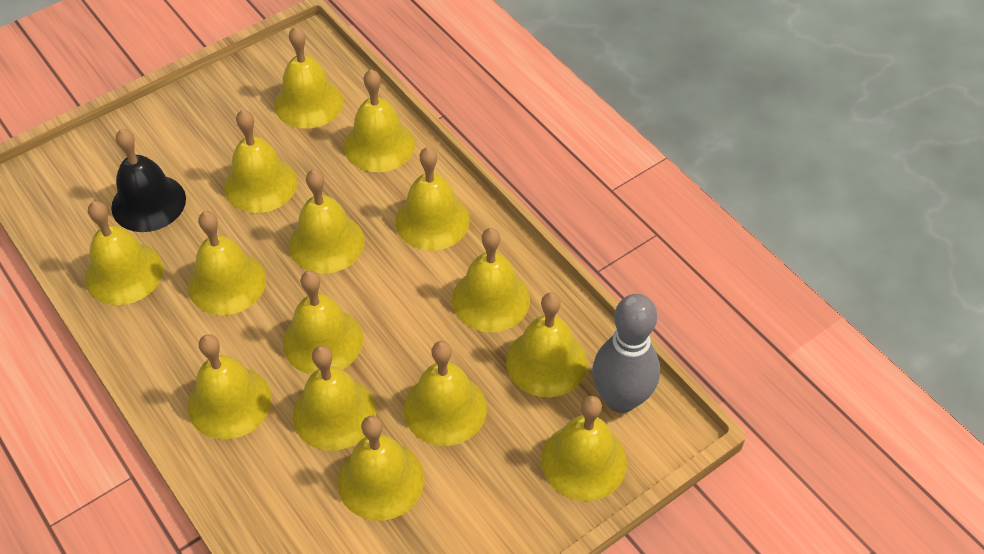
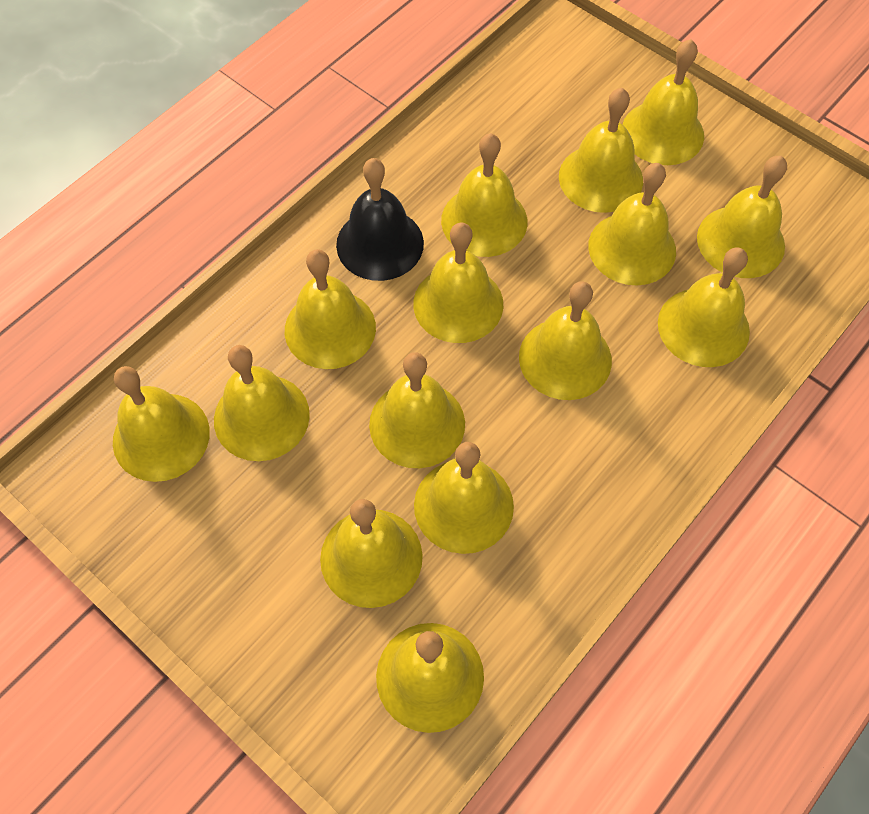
grey bowling pin: 1 -> 0

